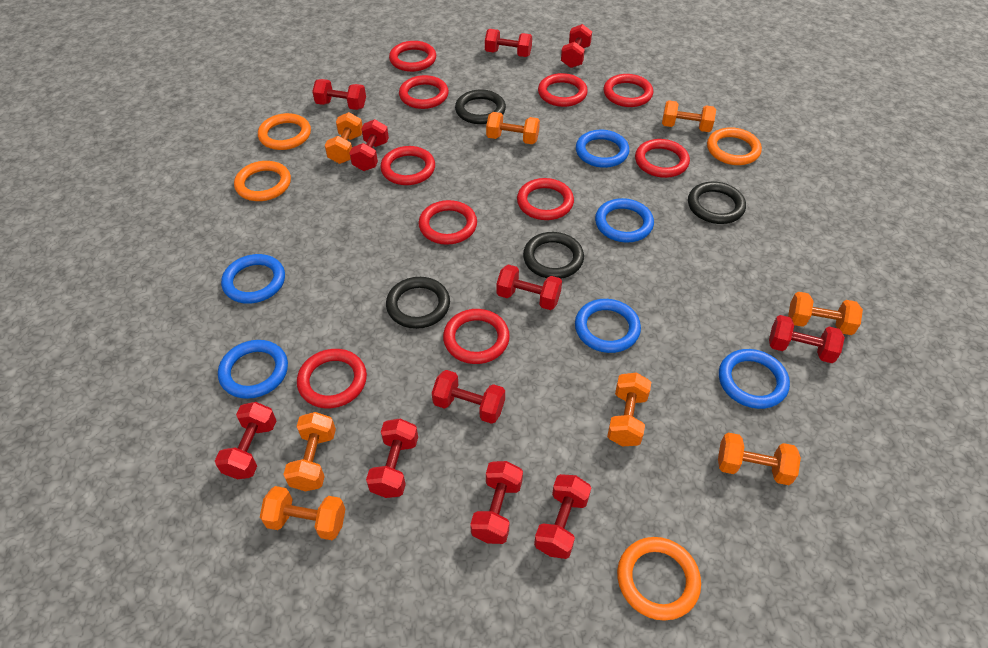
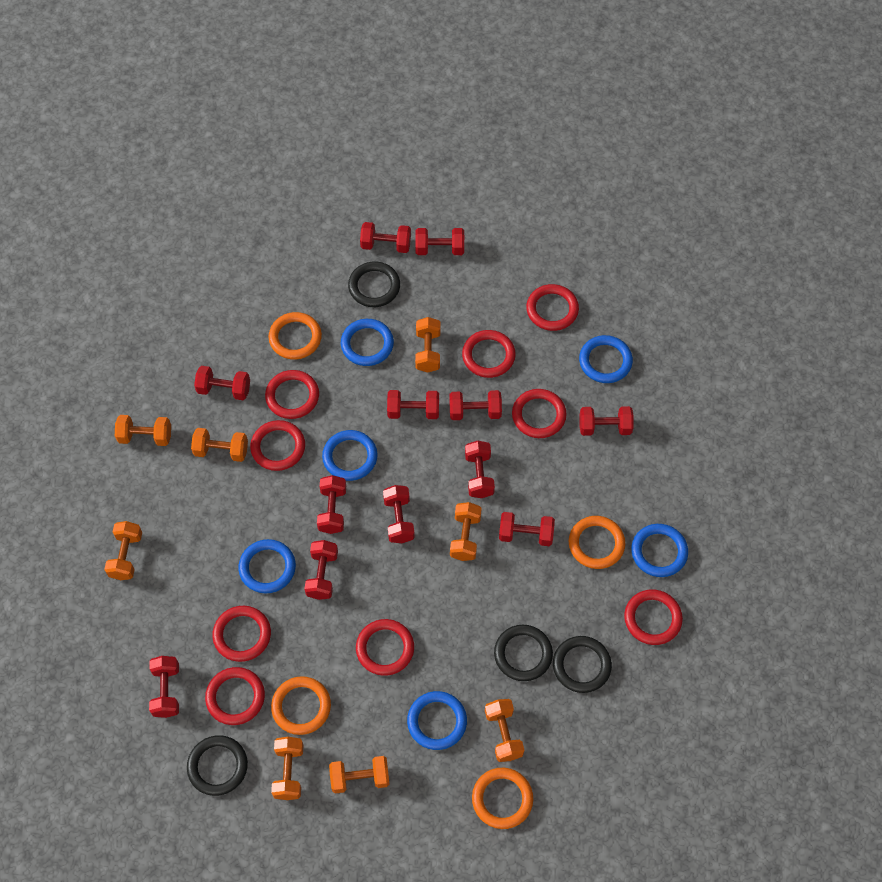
red dumbbell: 11 -> 12
red ring: 10 -> 9

